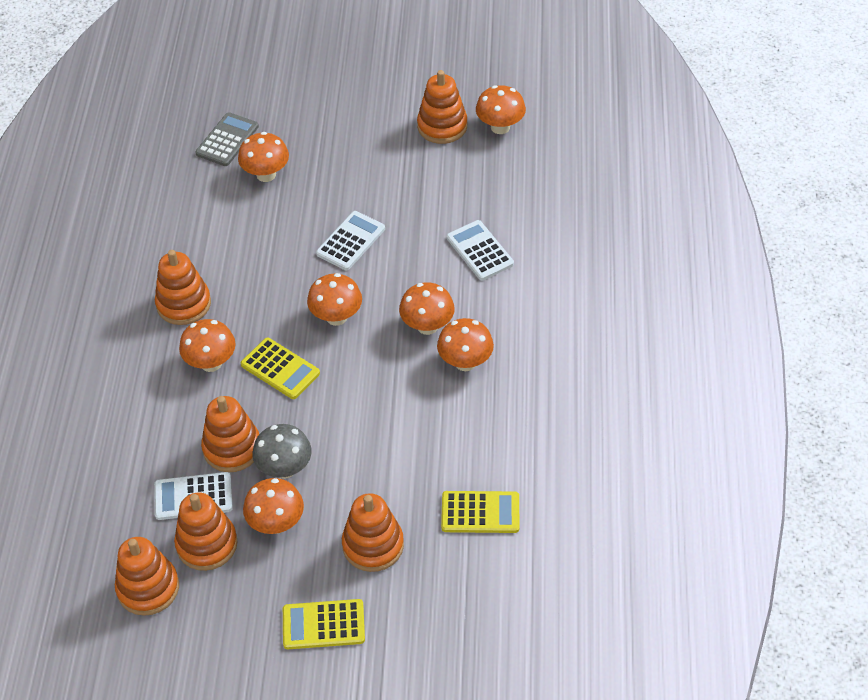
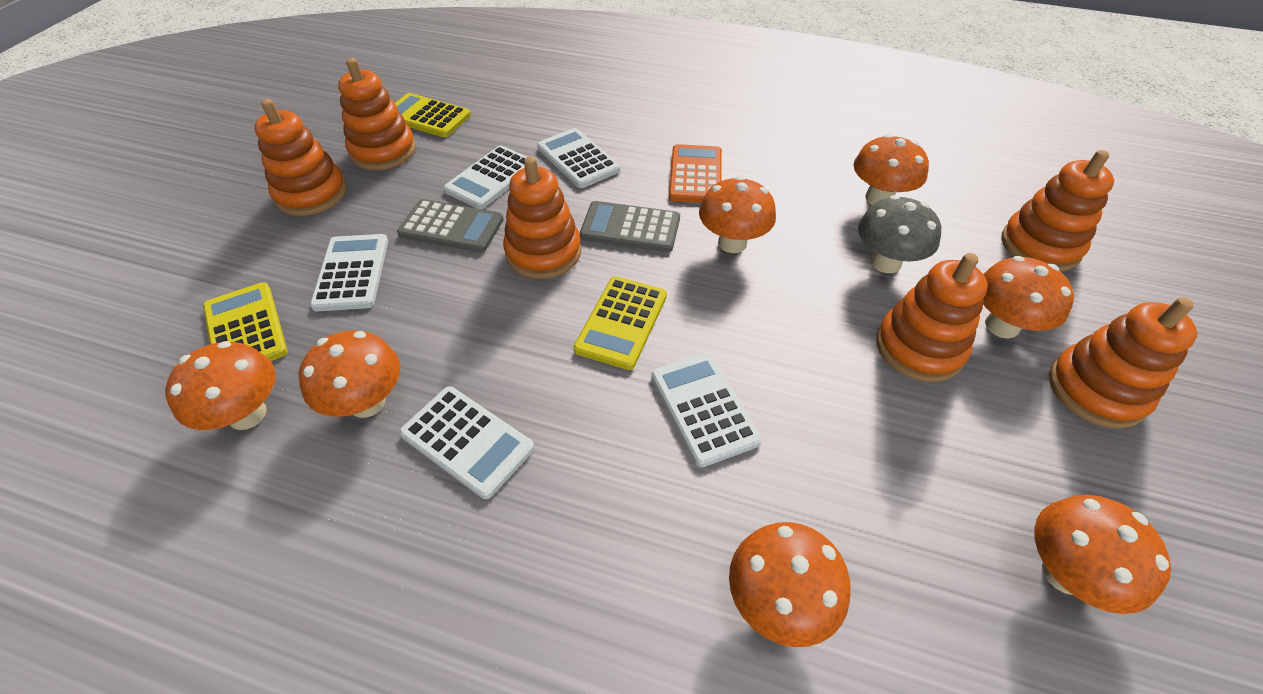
grey calculator: 1 -> 2
orange calculator: 0 -> 1
white calculator: 3 -> 5

